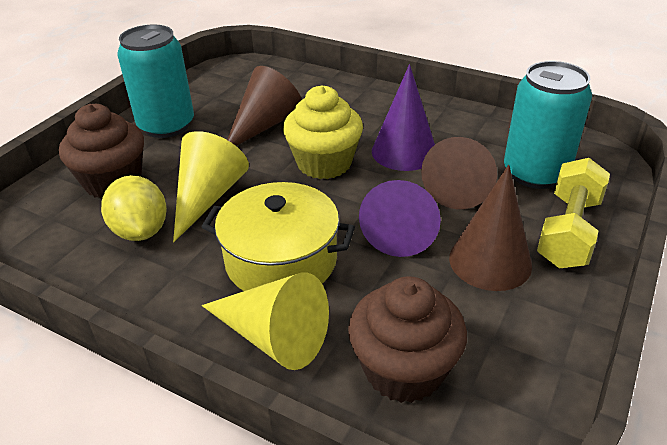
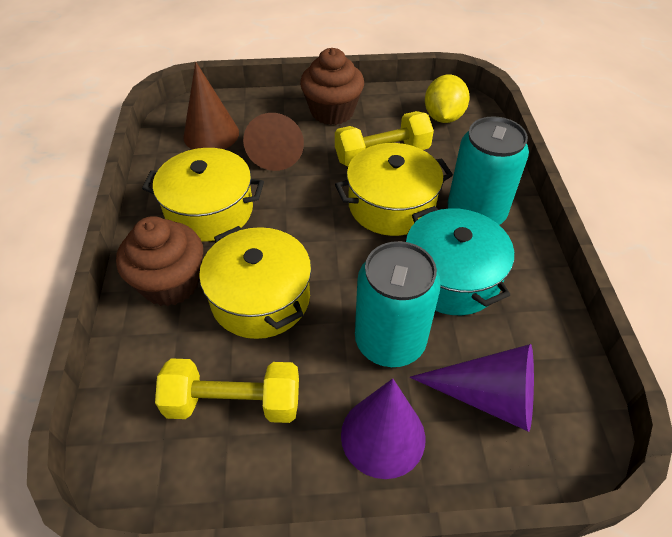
brown cone: 3 -> 2
turquoise pot: 0 -> 1
yellow cone: 2 -> 0
yellow cupcake: 1 -> 0
yellow dumbbell: 1 -> 2
yellow pot: 1 -> 3

